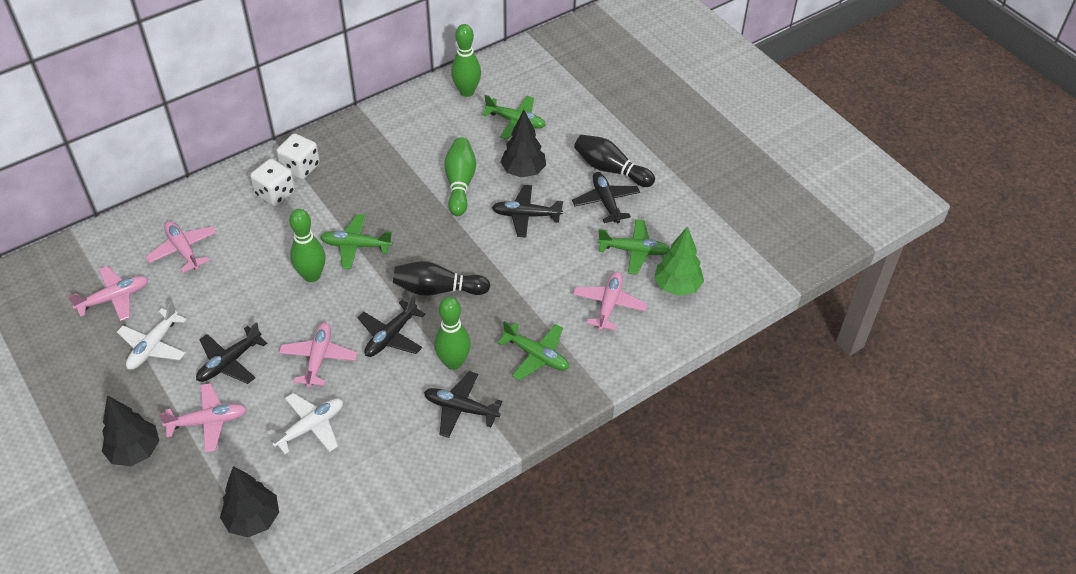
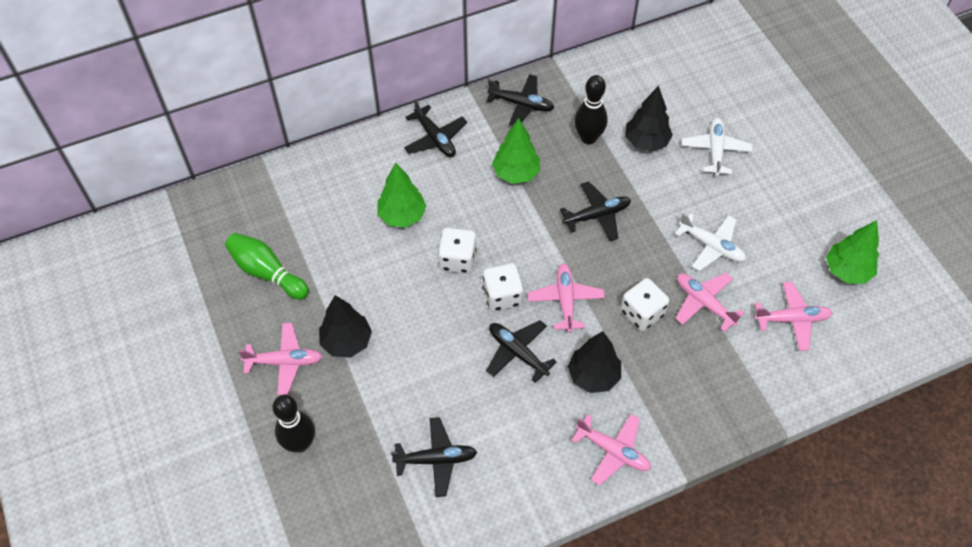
green bowling pin: 4 -> 1
green plane: 4 -> 0
green tree: 1 -> 3
white dice: 2 -> 3

